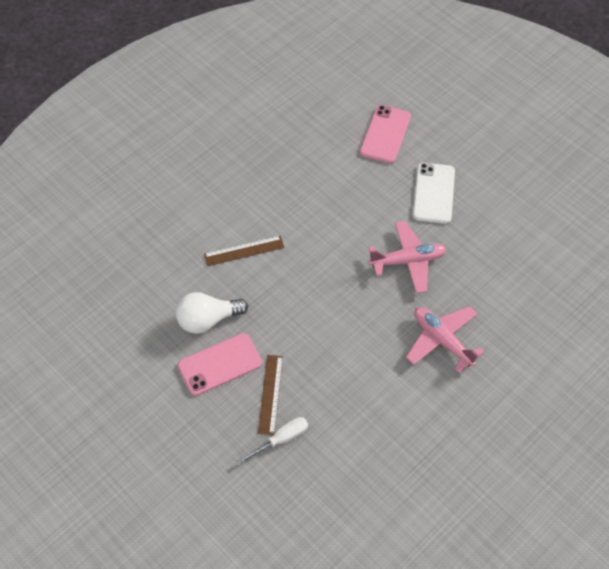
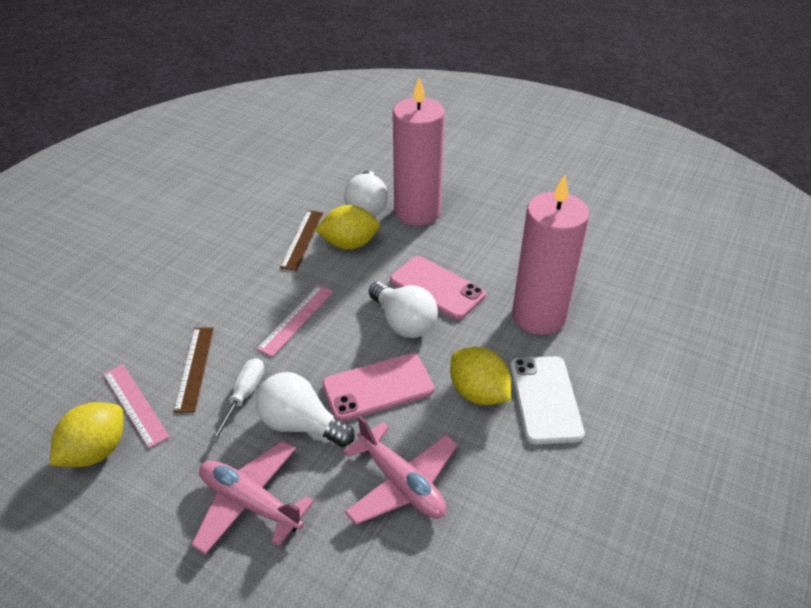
pink candle: 0 -> 2
pink ruler: 0 -> 2
white light bulb: 1 -> 3
yellow lemon: 0 -> 3

